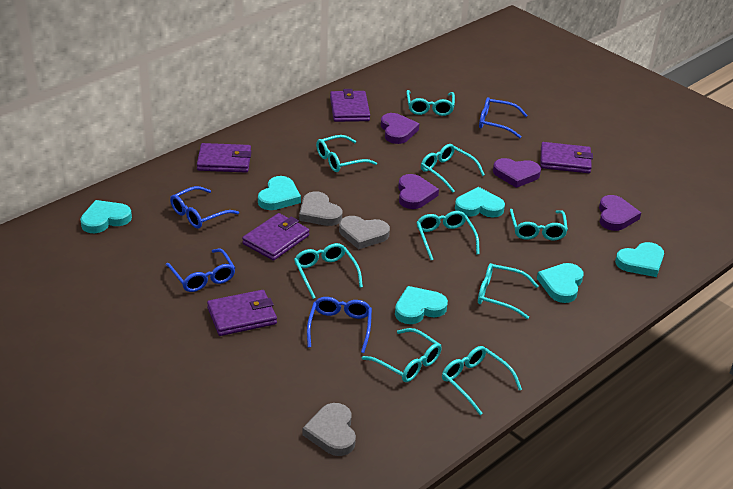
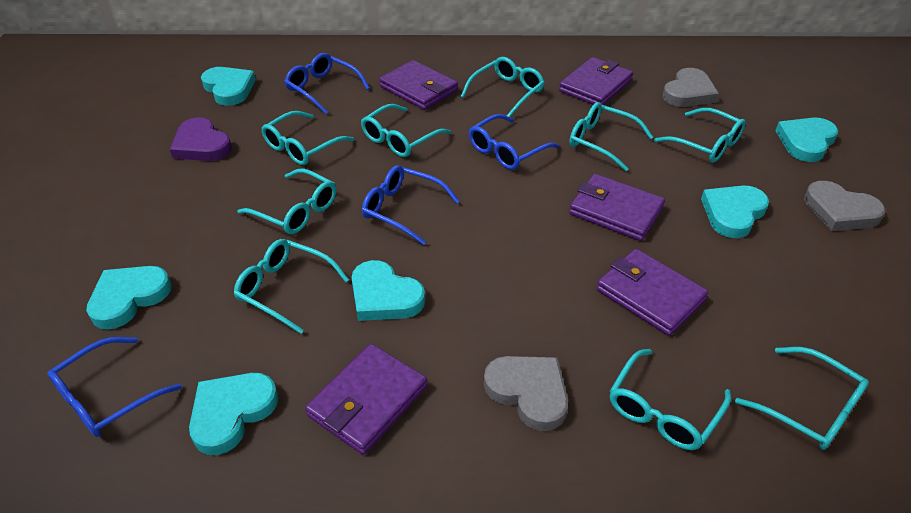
purple heart: 4 -> 1

